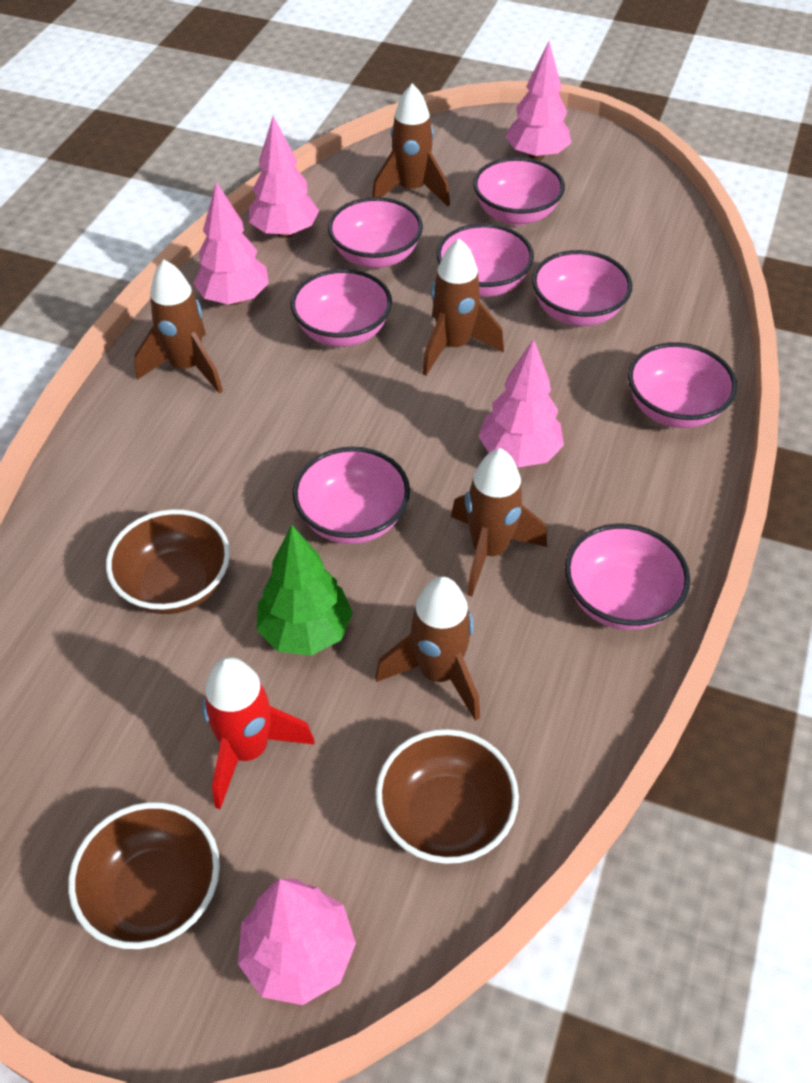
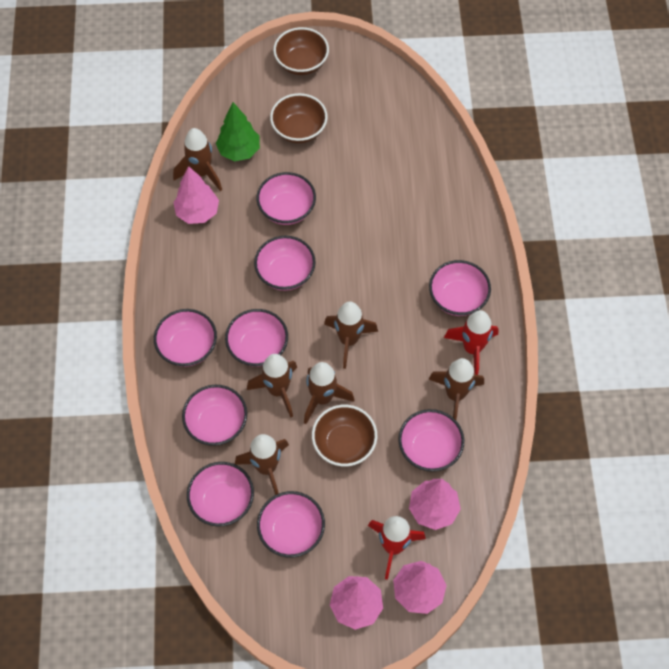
brown rocket: 5 -> 6
pink bowl: 8 -> 9
pink tree: 5 -> 4
red rocket: 1 -> 2

